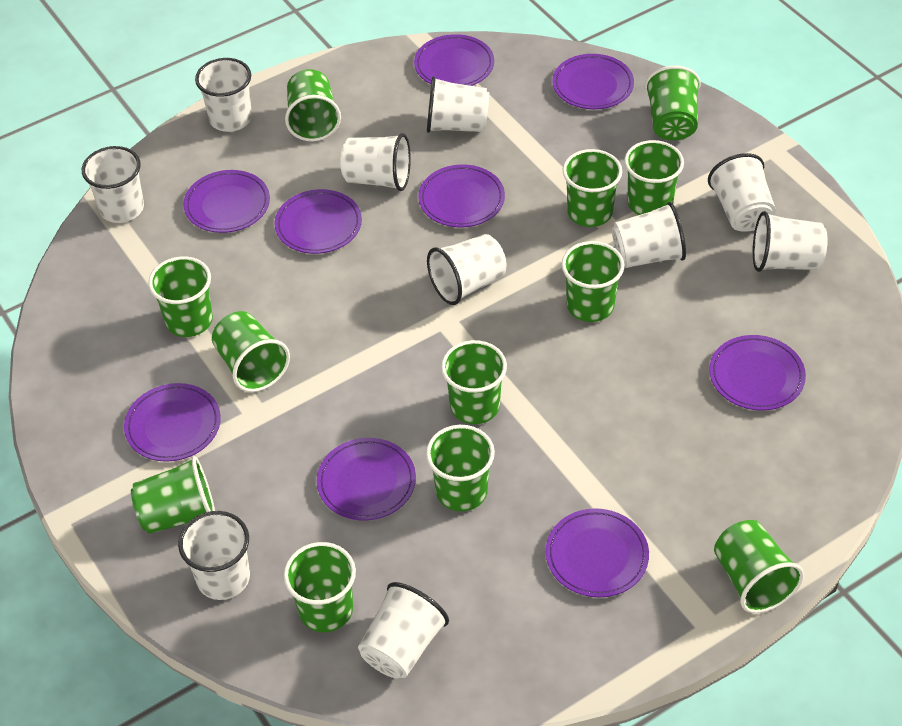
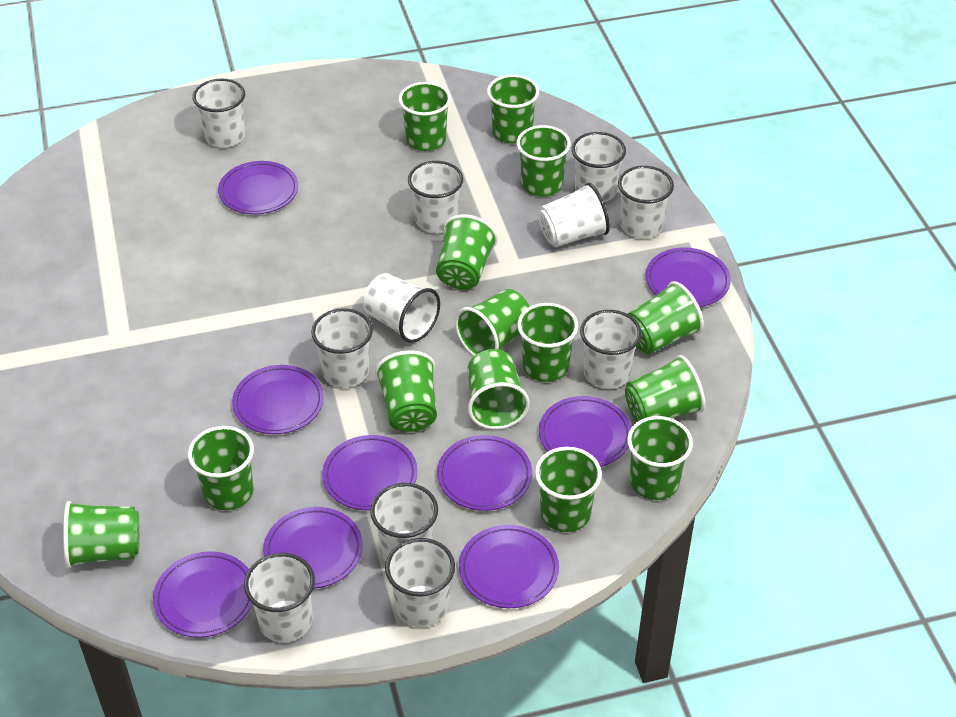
green cup: 12 -> 14
white cup: 10 -> 11

